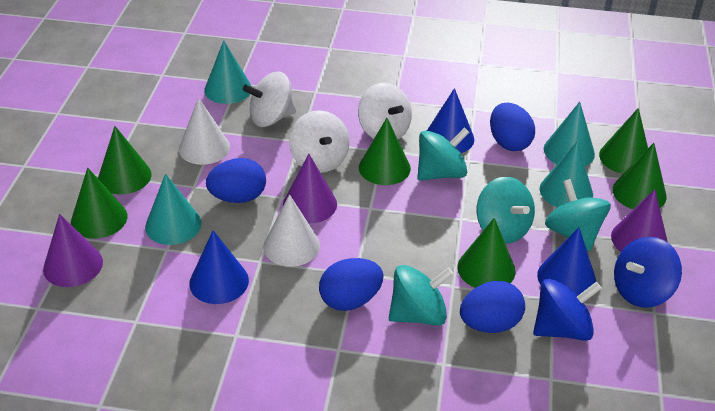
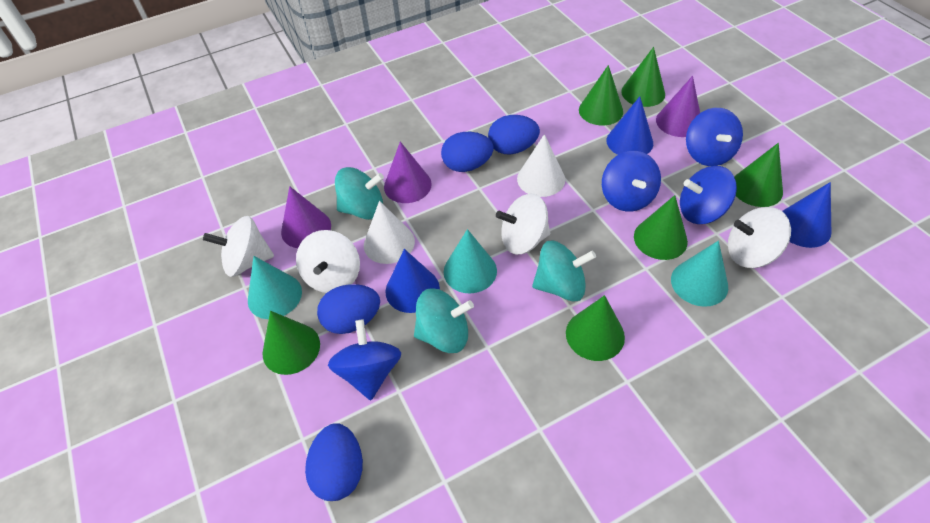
blue spinning top: 2 -> 4
turquoise cone: 4 -> 3
turquoise spinning top: 4 -> 3
white spinning top: 3 -> 4

